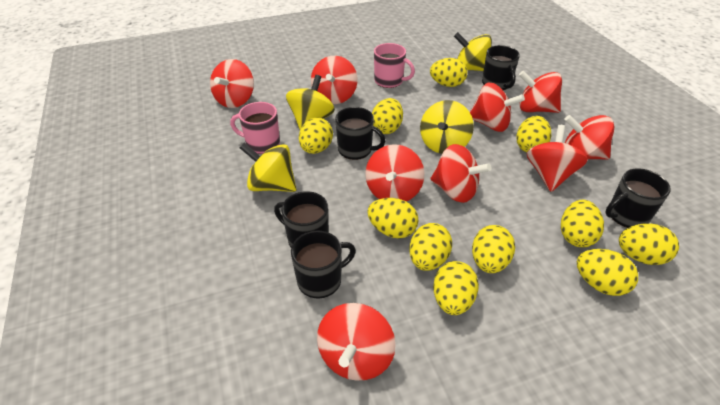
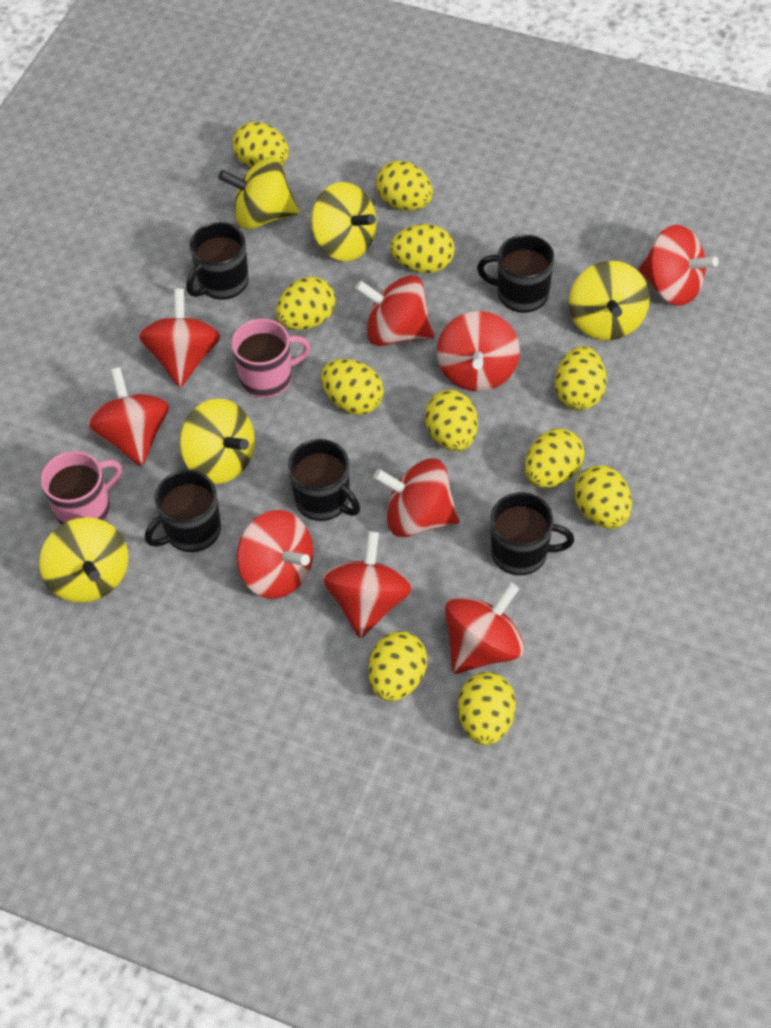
yellow spinning top: 4 -> 5

